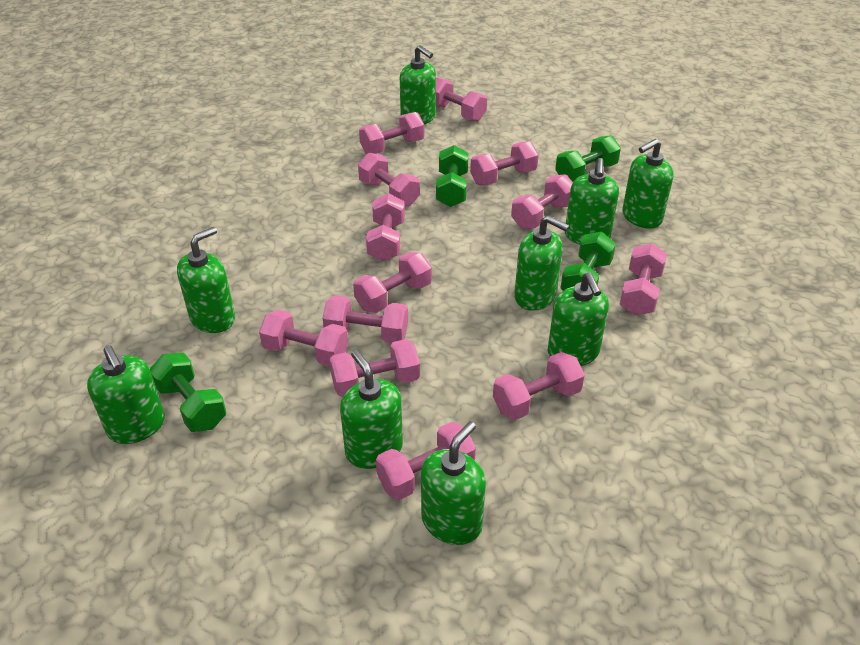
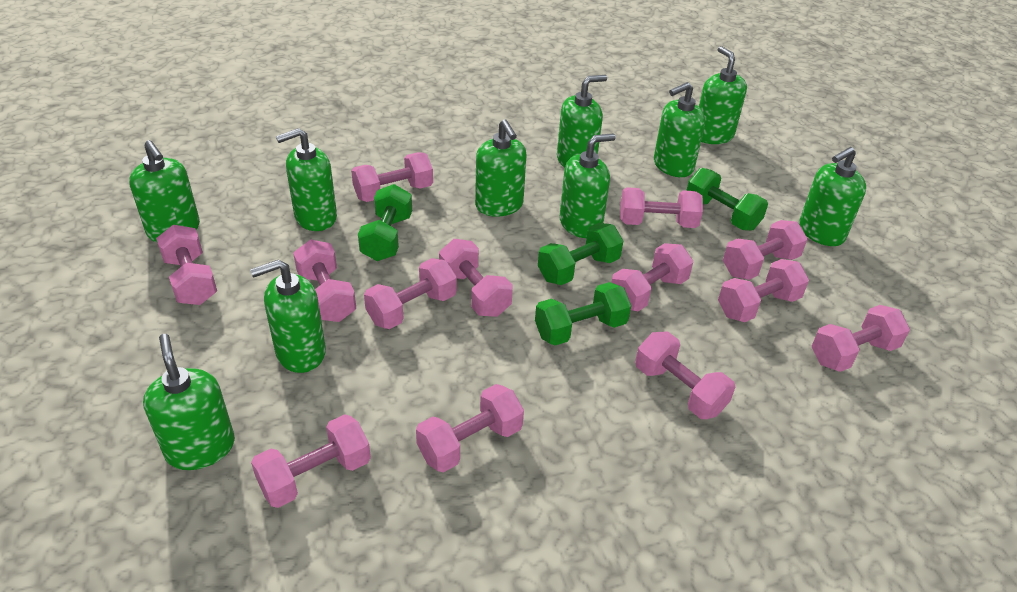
green soap dispenser: 9 -> 10

